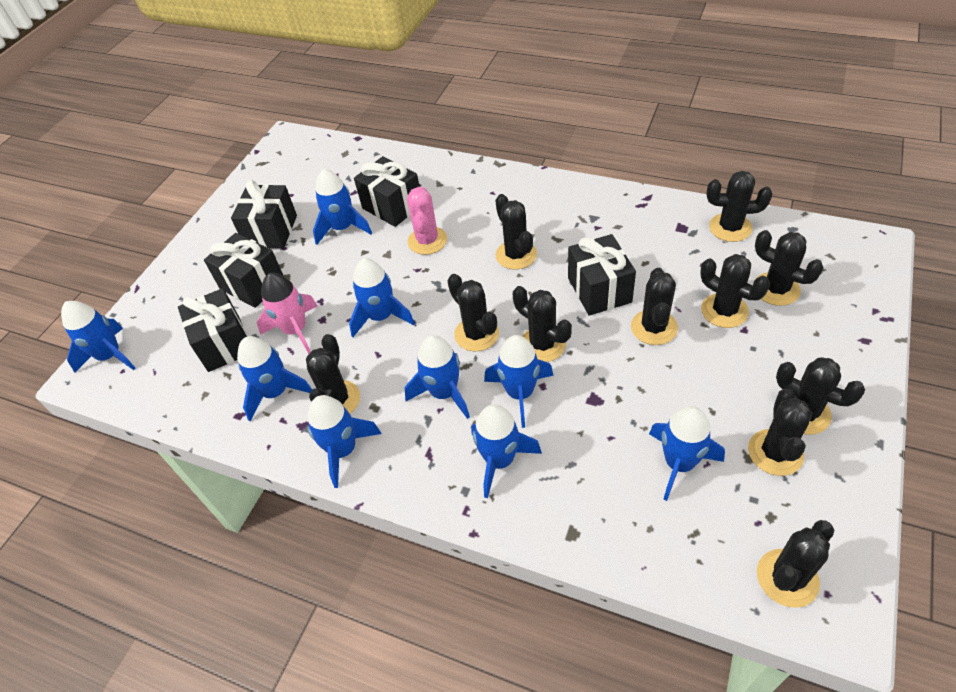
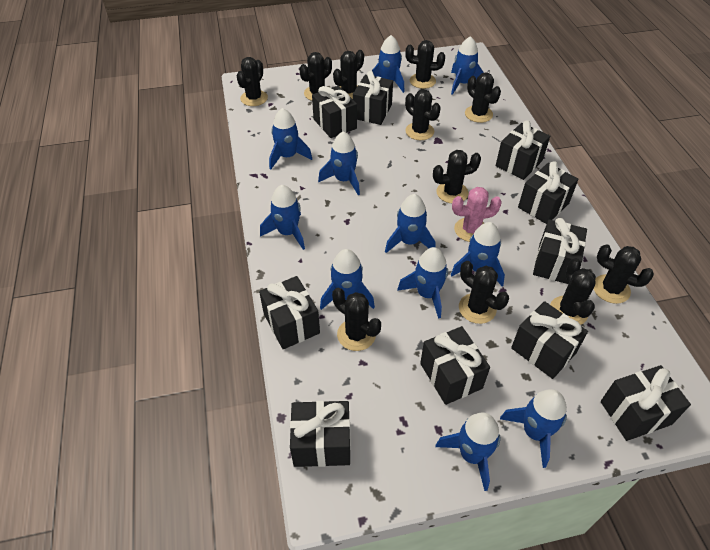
black gift: 5 -> 10
blue rocket: 9 -> 11
pink rocket: 1 -> 0

